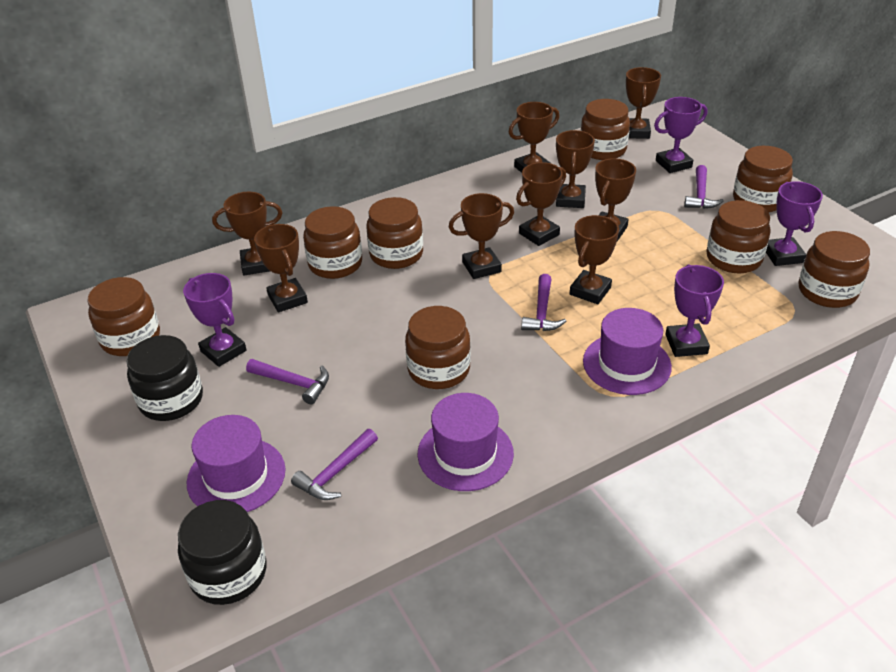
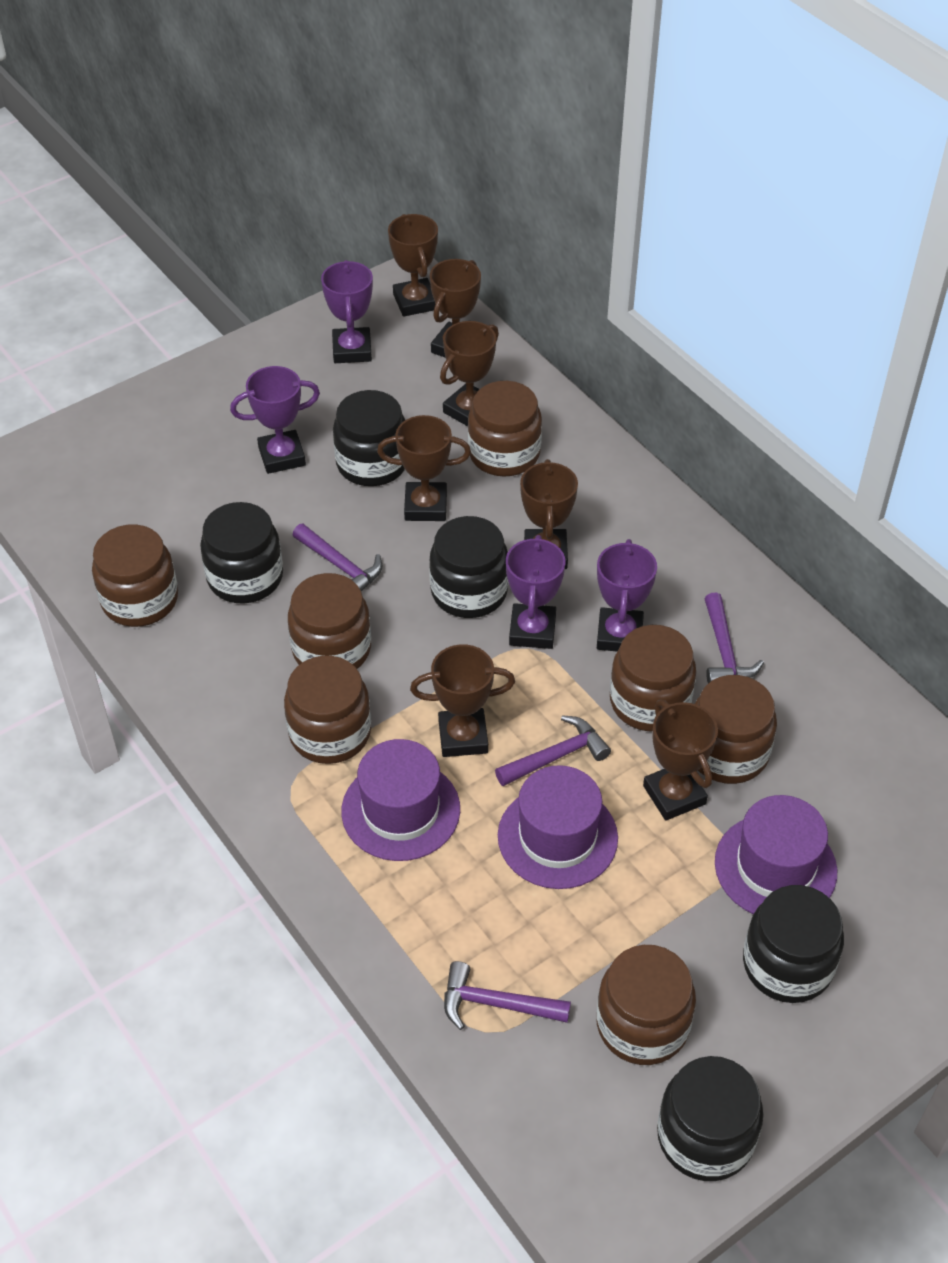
black jar: 2 -> 5
brown jar: 8 -> 7
brown trophy: 9 -> 7

